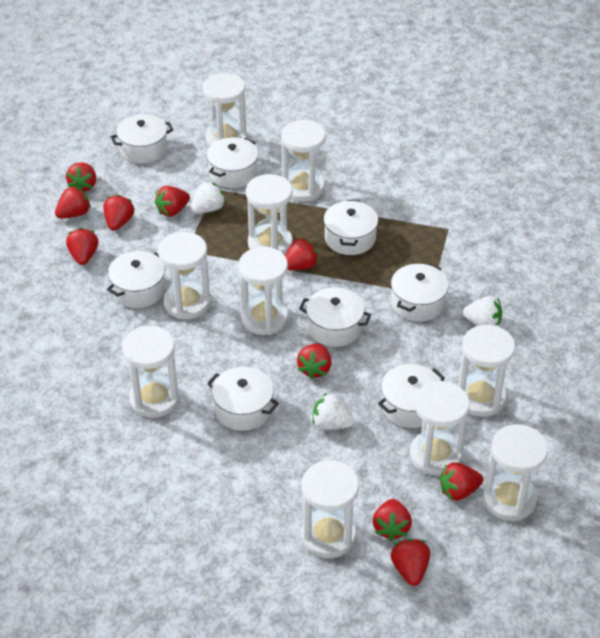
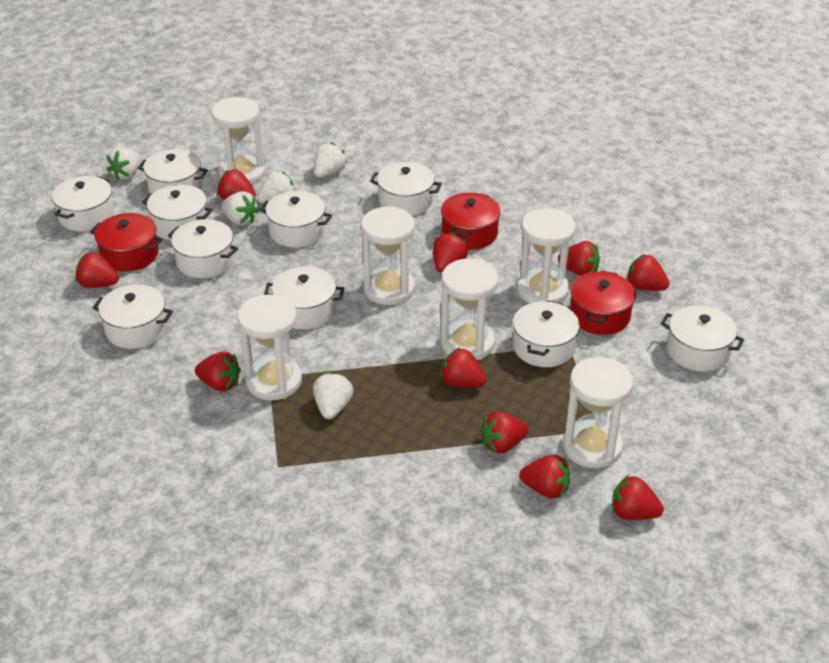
red pot: 0 -> 3
white hourglass: 10 -> 6
white pot: 8 -> 10
white strawberry: 3 -> 5

